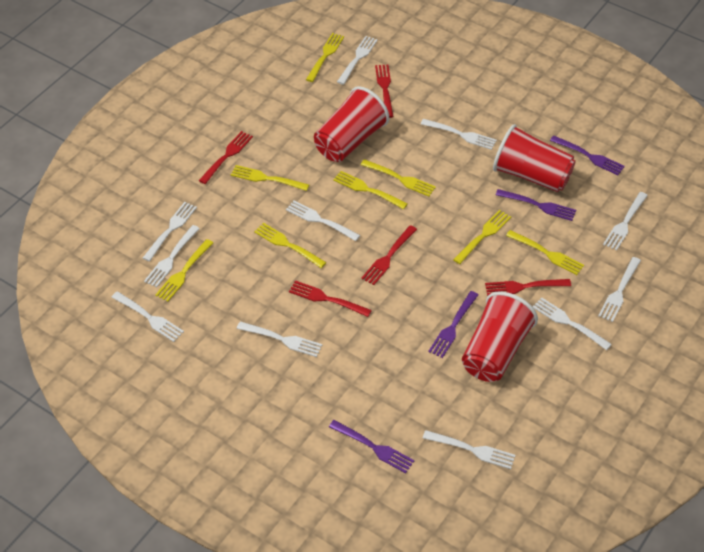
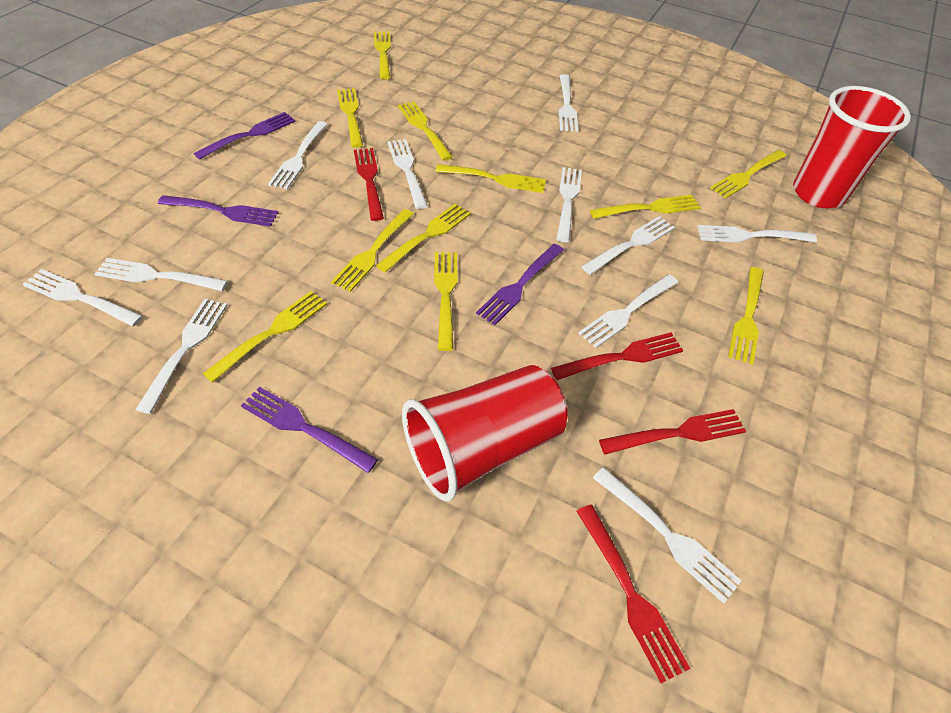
red cup: 3 -> 2
red fork: 5 -> 4
yellow fork: 8 -> 11

